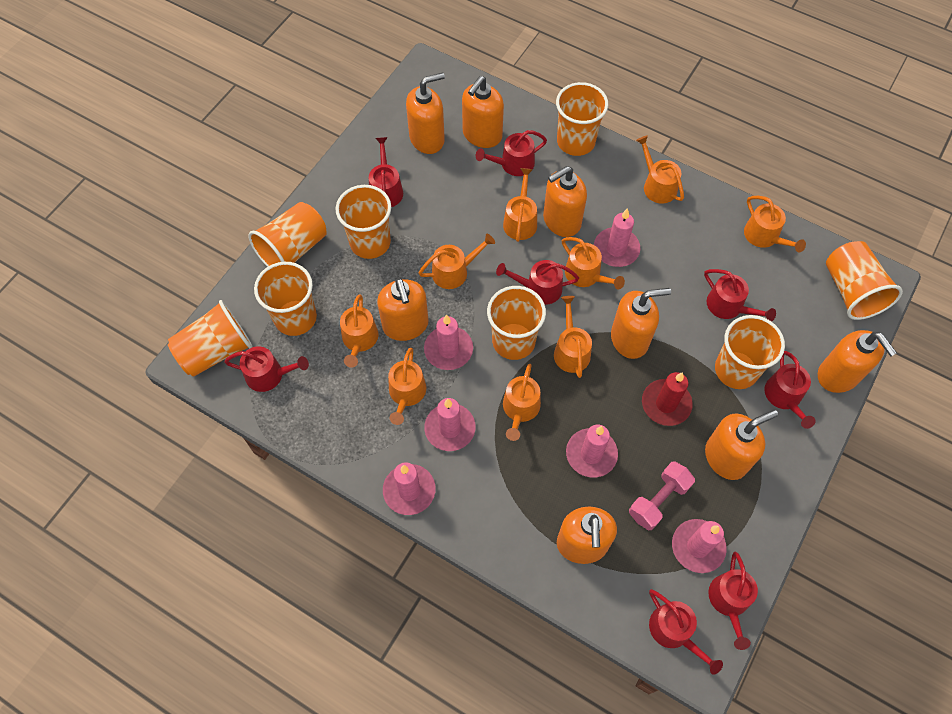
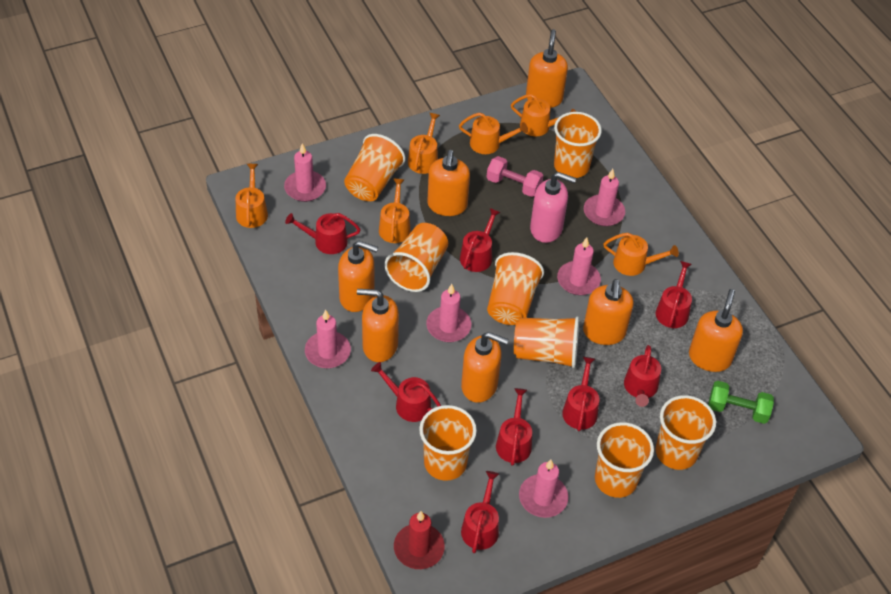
green dumbbell: 0 -> 1
orange soap dispenser: 8 -> 7
orange watering can: 9 -> 6
pink soap dispenser: 0 -> 1

